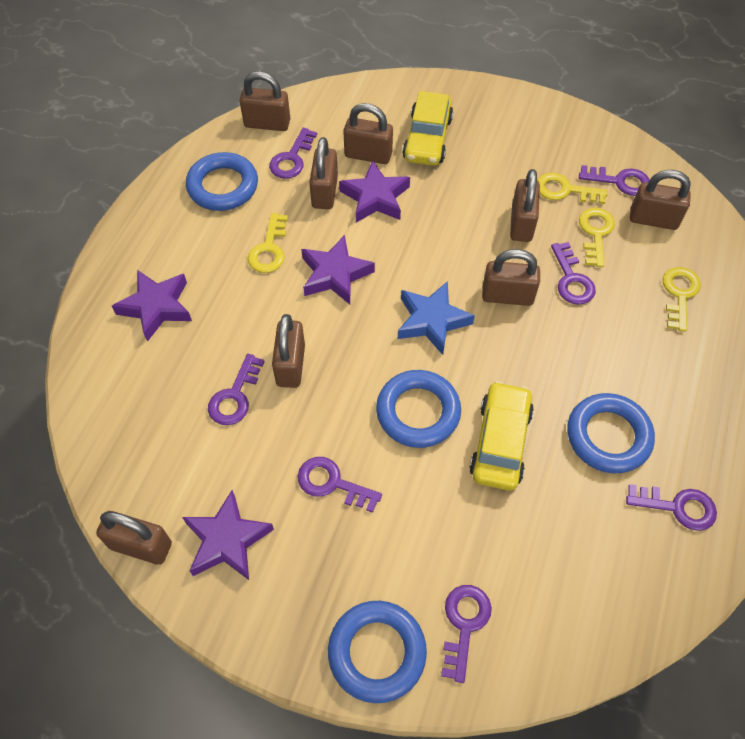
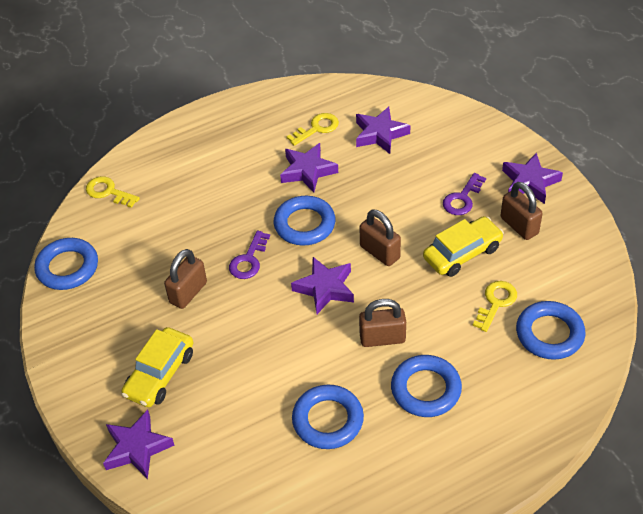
blue ring: 4 -> 5
blue star: 1 -> 0
brown padlock: 8 -> 4
purple key: 7 -> 2
purple star: 4 -> 5
yellow key: 4 -> 3

